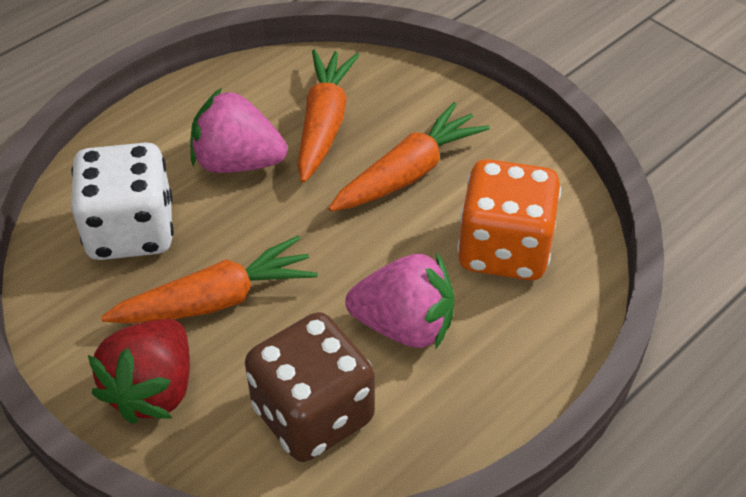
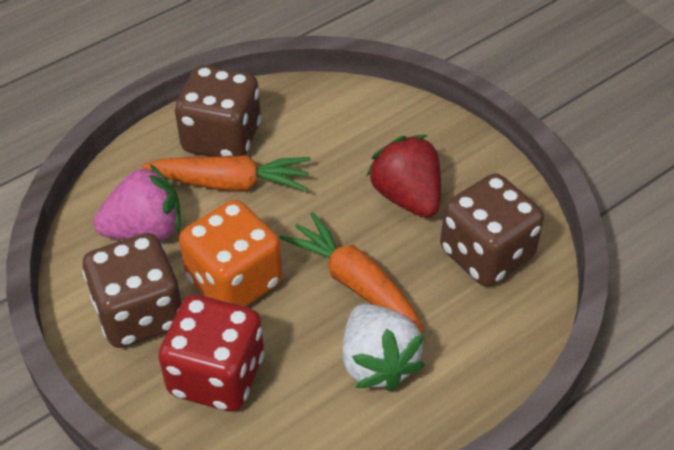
brown dice: 1 -> 3
orange carrot: 3 -> 2
pink strawberry: 2 -> 1
red dice: 0 -> 1
white dice: 1 -> 0
white strawberry: 0 -> 1

